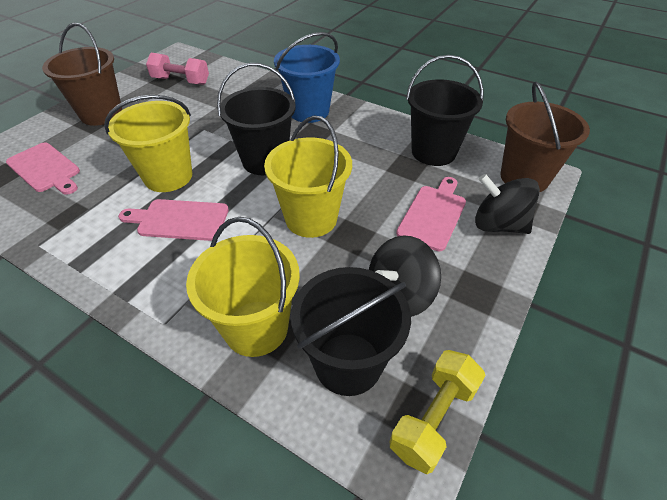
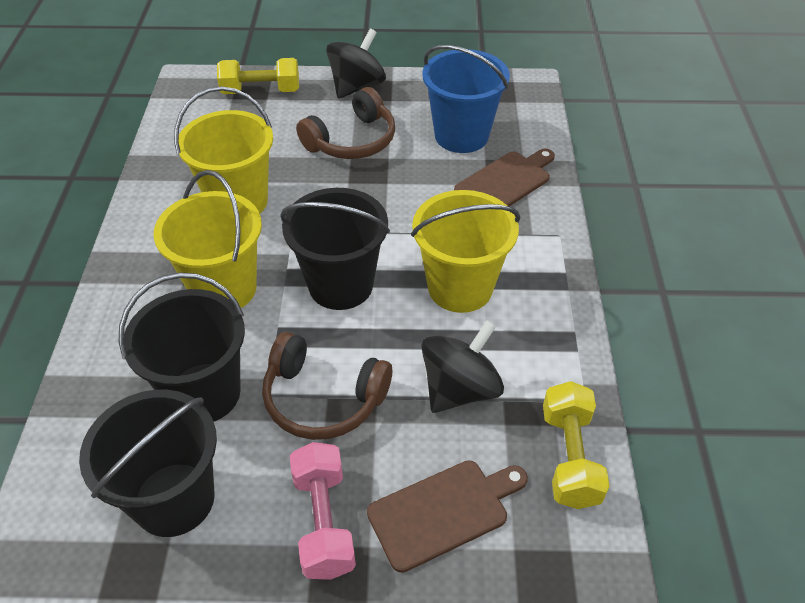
brown bucket: 2 -> 0
brown cutting board: 0 -> 2
brown headphones: 0 -> 2
pink cutting board: 3 -> 0
yellow dumbbell: 1 -> 2

